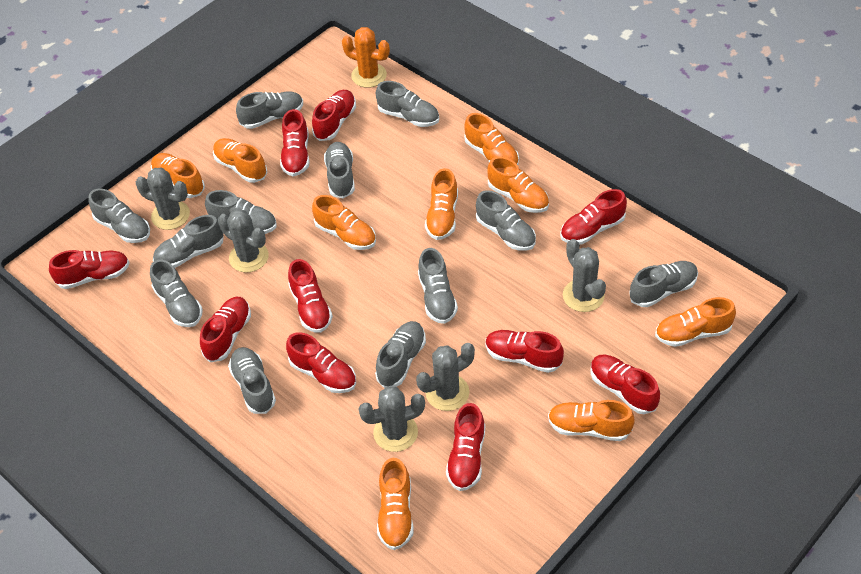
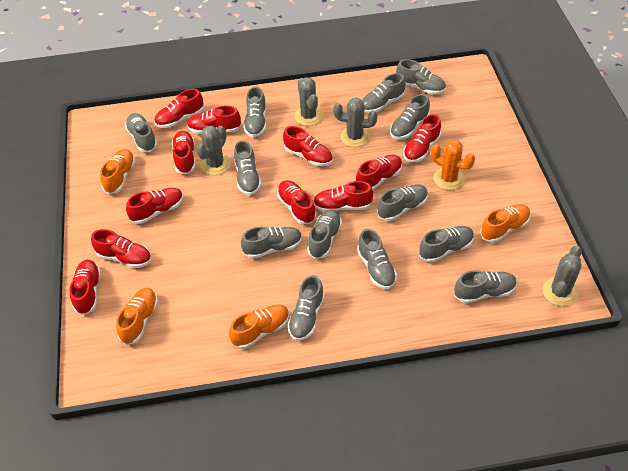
grey cactus: 5 -> 4
grey shoe: 12 -> 13
orange shoe: 9 -> 4
red shoe: 10 -> 11

